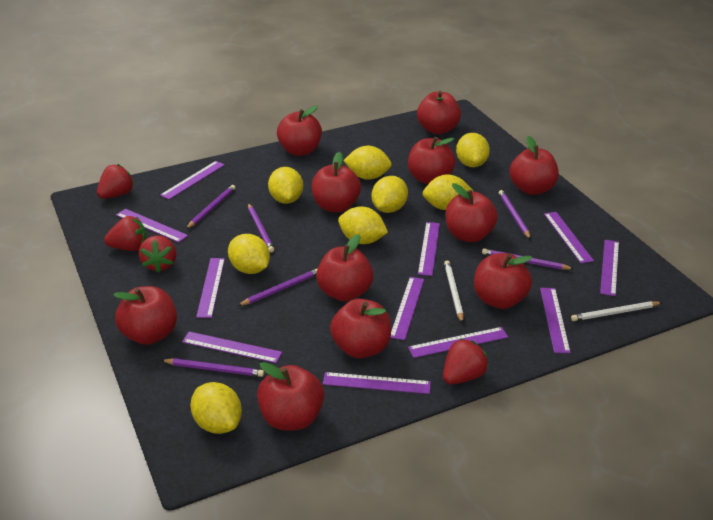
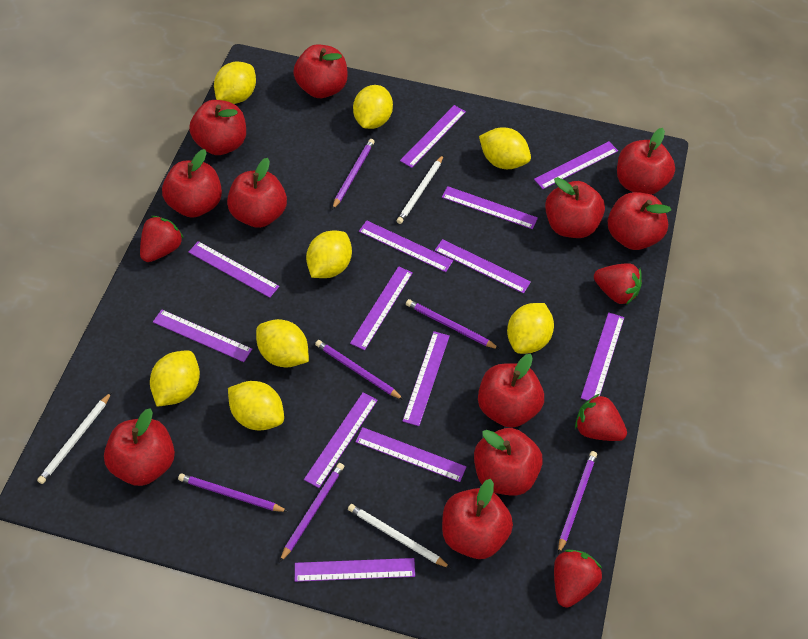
purple ruler: 11 -> 13
white pencil: 2 -> 3

